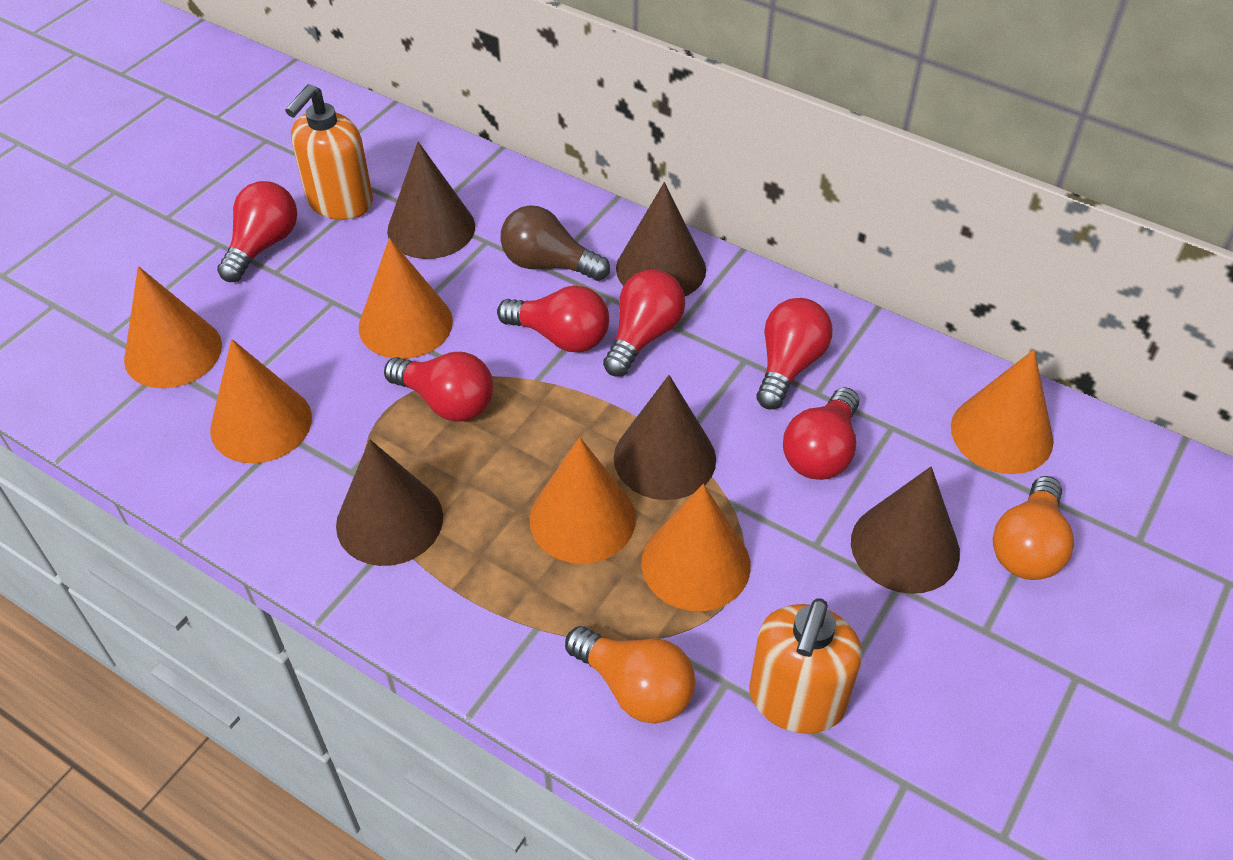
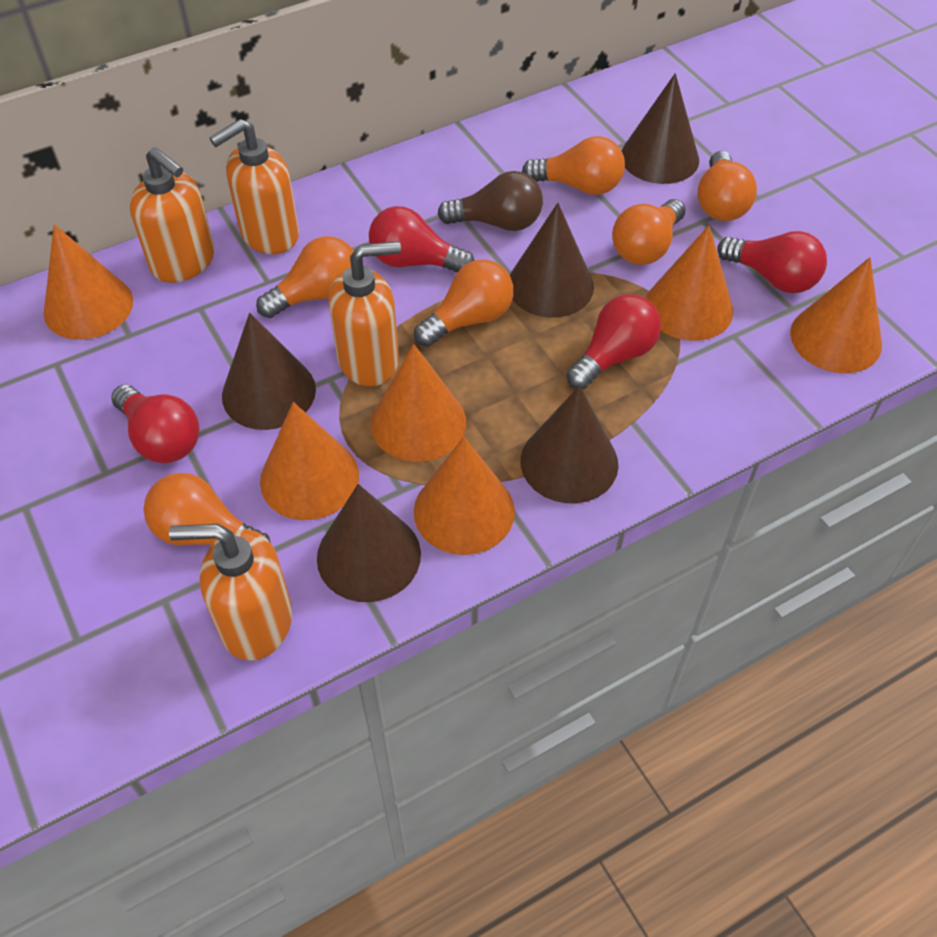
orange light bulb: 2 -> 6
orange soap dispenser: 2 -> 4
red light bulb: 6 -> 4

